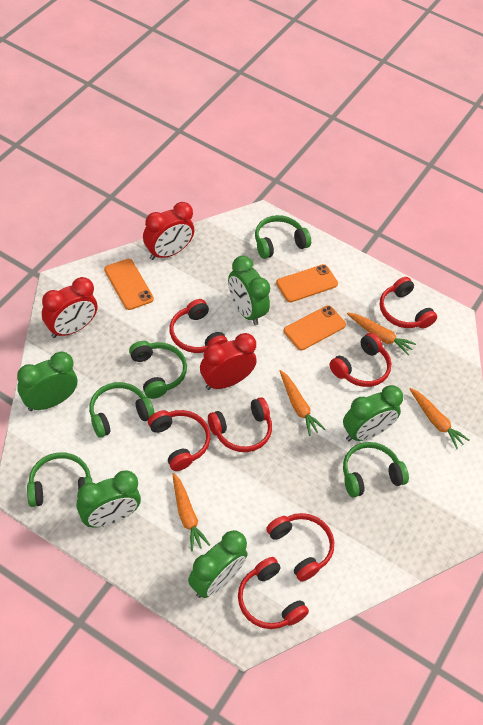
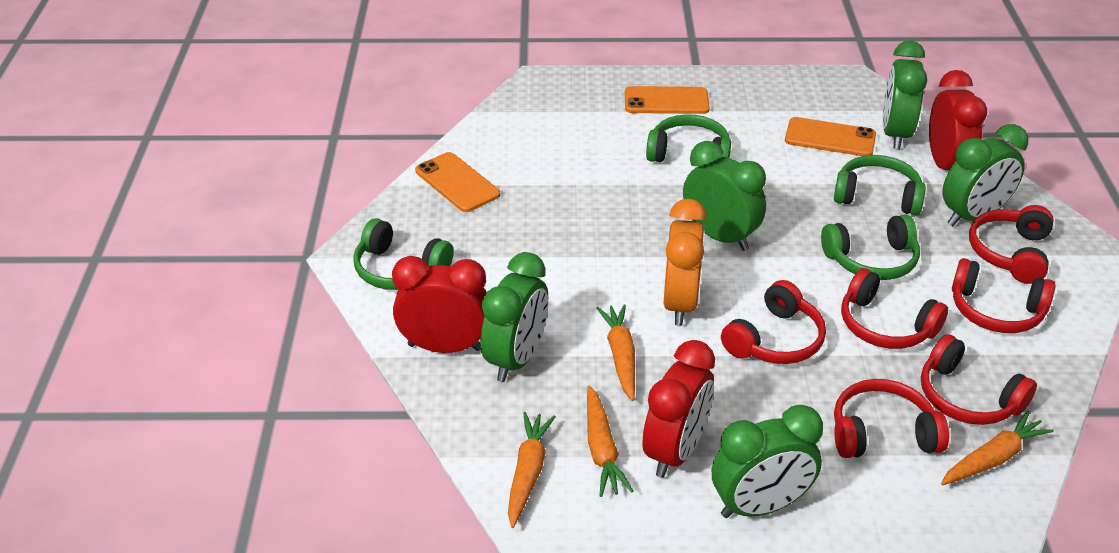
green headphones: 5 -> 4
orange clock: 0 -> 1
red headphones: 7 -> 6

